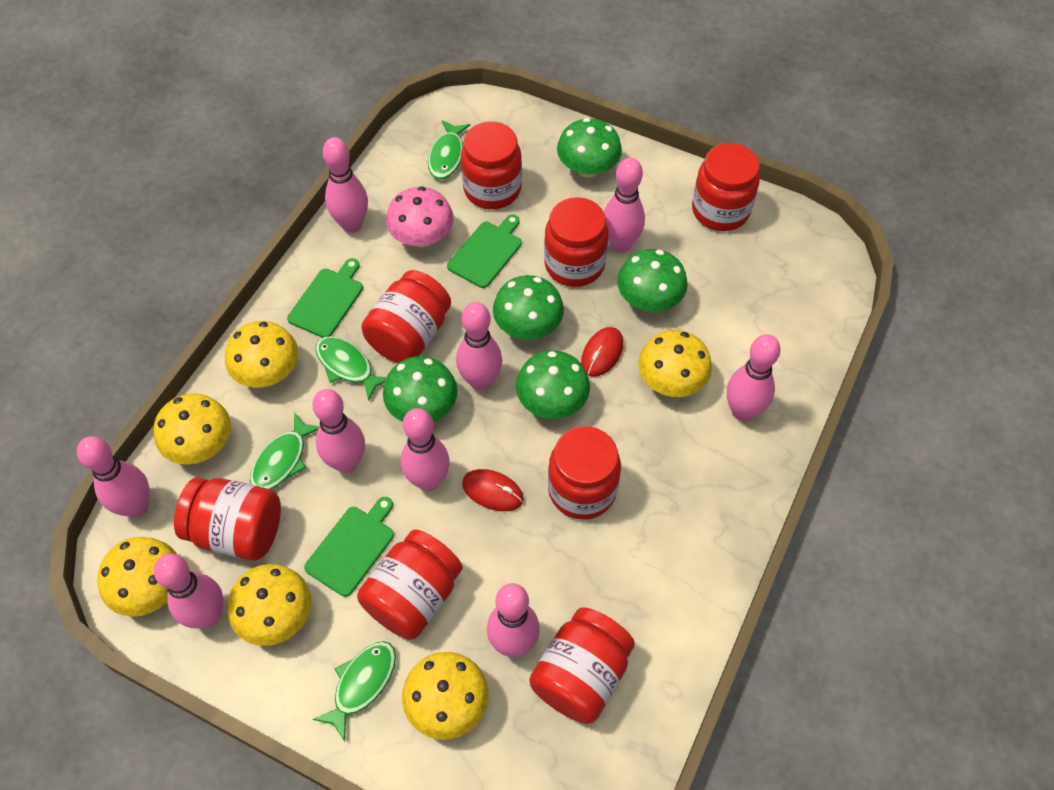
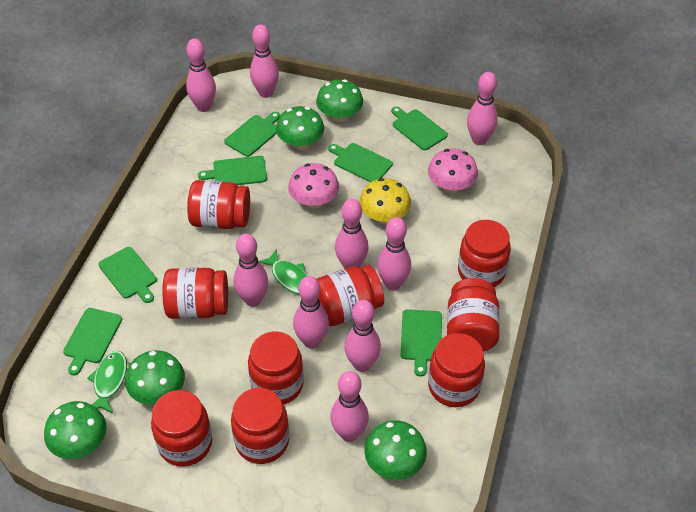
green cutting board: 3 -> 7
green fish: 4 -> 2
pink mushroom: 1 -> 2
red jar: 8 -> 9
red mouse: 2 -> 0
yellow mushroom: 6 -> 1

